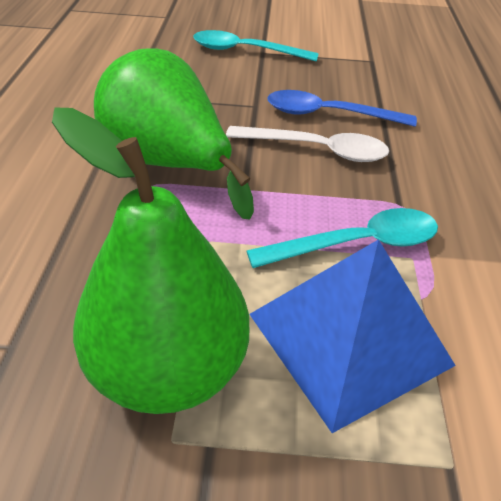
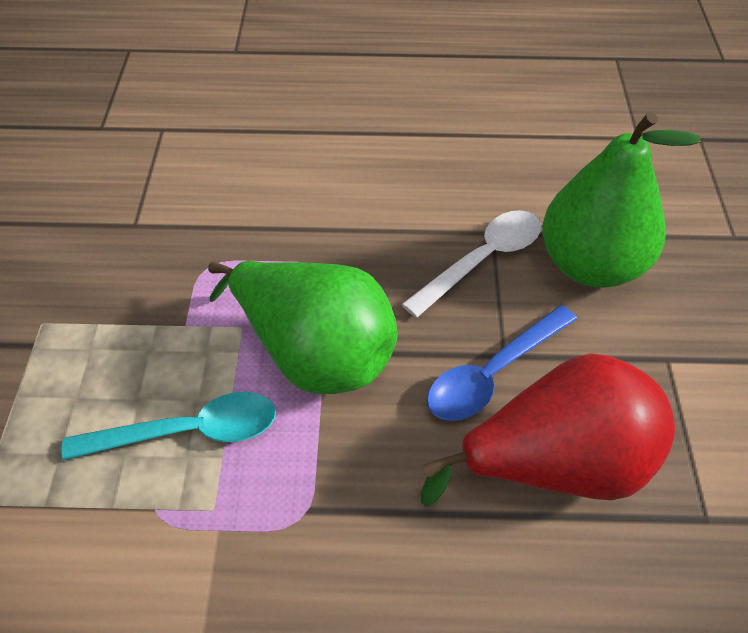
blue pyramid: 1 -> 0
red pear: 0 -> 1
turquoise spoon: 2 -> 1

